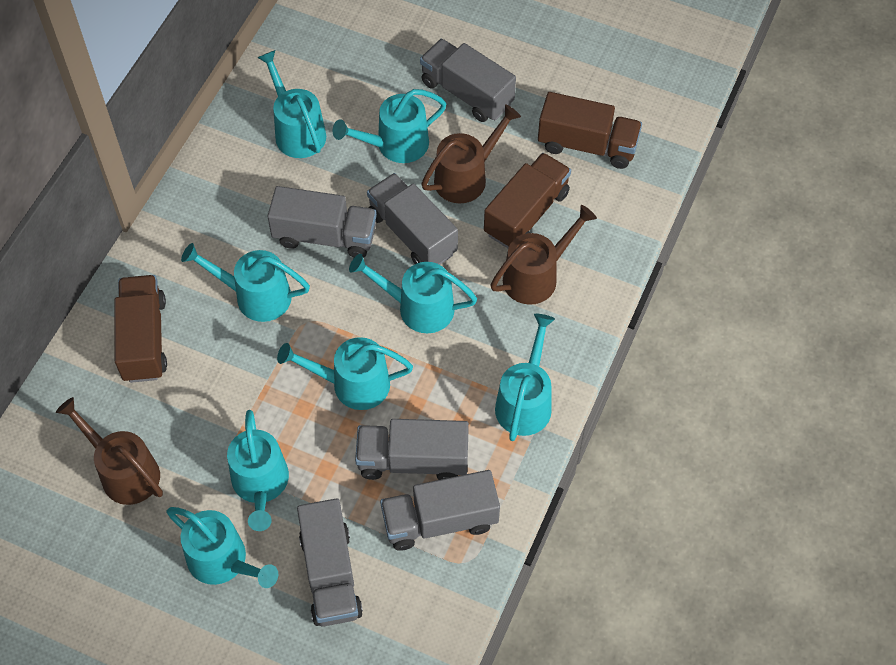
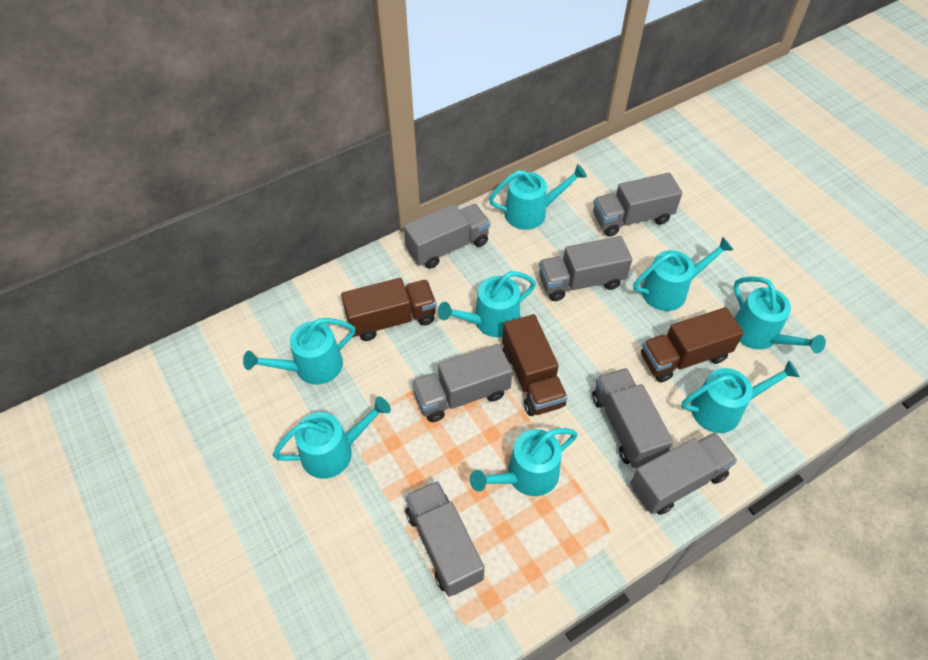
brown watering can: 3 -> 0
grey truck: 6 -> 7

